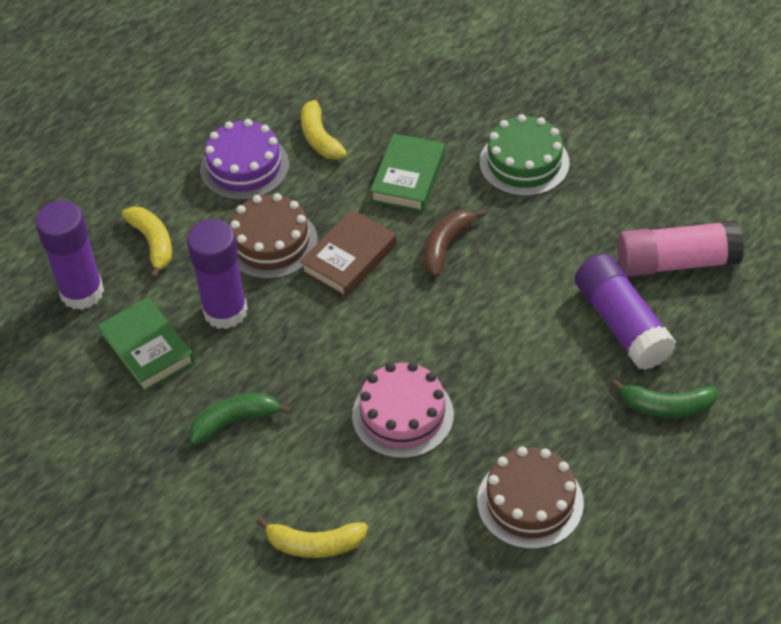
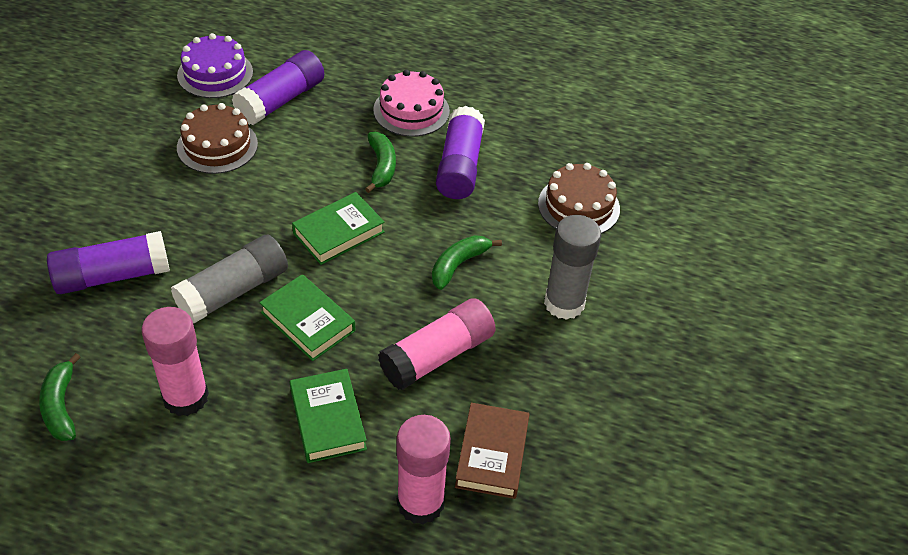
brown banana: 1 -> 0
green banana: 2 -> 3
green book: 2 -> 3
green cake: 1 -> 0
grey glue stick: 0 -> 2
pink glue stick: 1 -> 3
yellow banana: 3 -> 0

